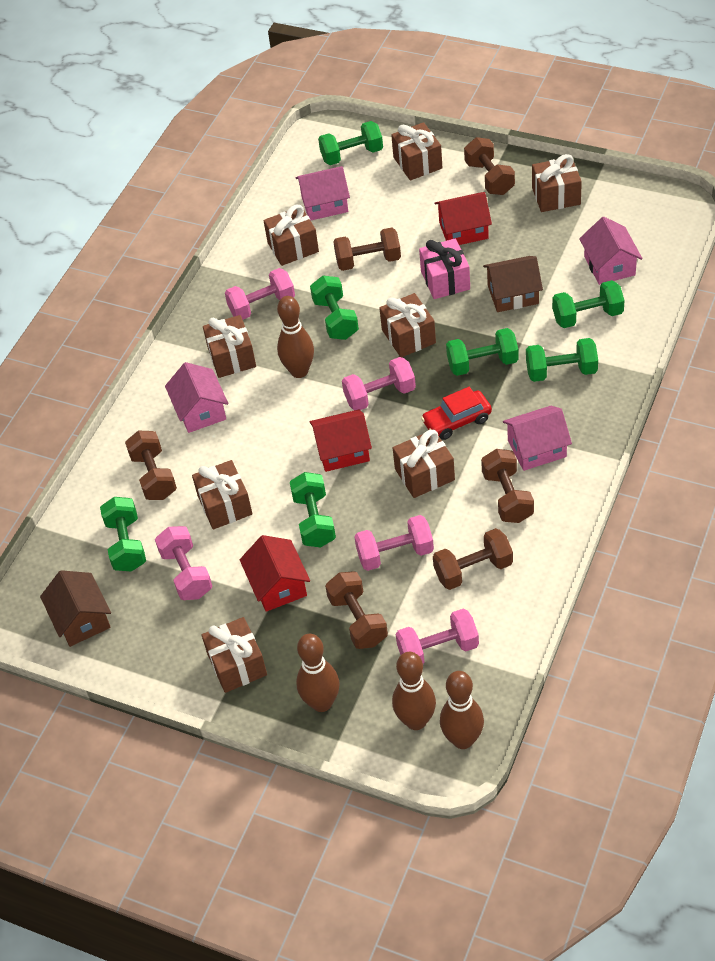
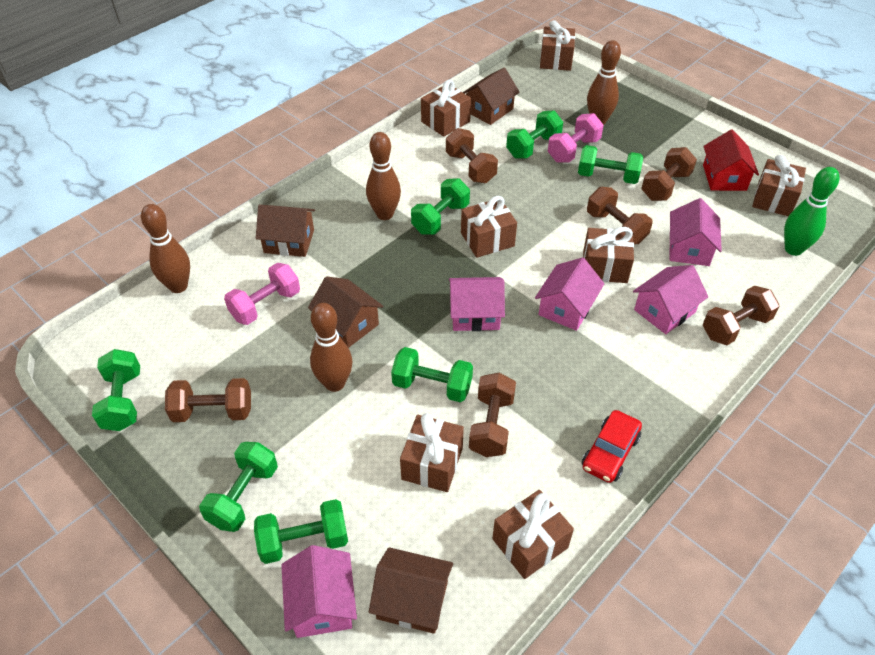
brown gift: 8 -> 7
brown house: 2 -> 4
green bowling pin: 0 -> 1
pink dumbbell: 5 -> 2
pink gift: 1 -> 0
pink house: 4 -> 5
red house: 3 -> 1

